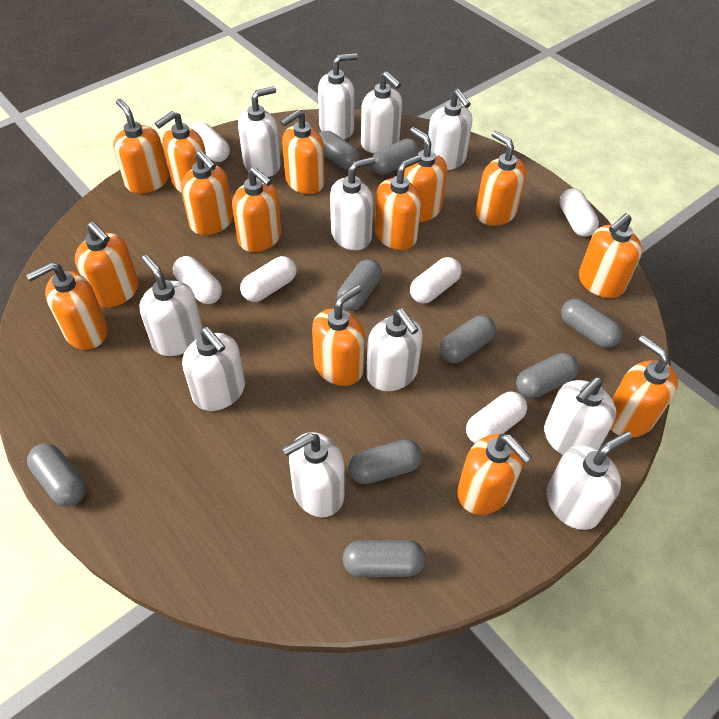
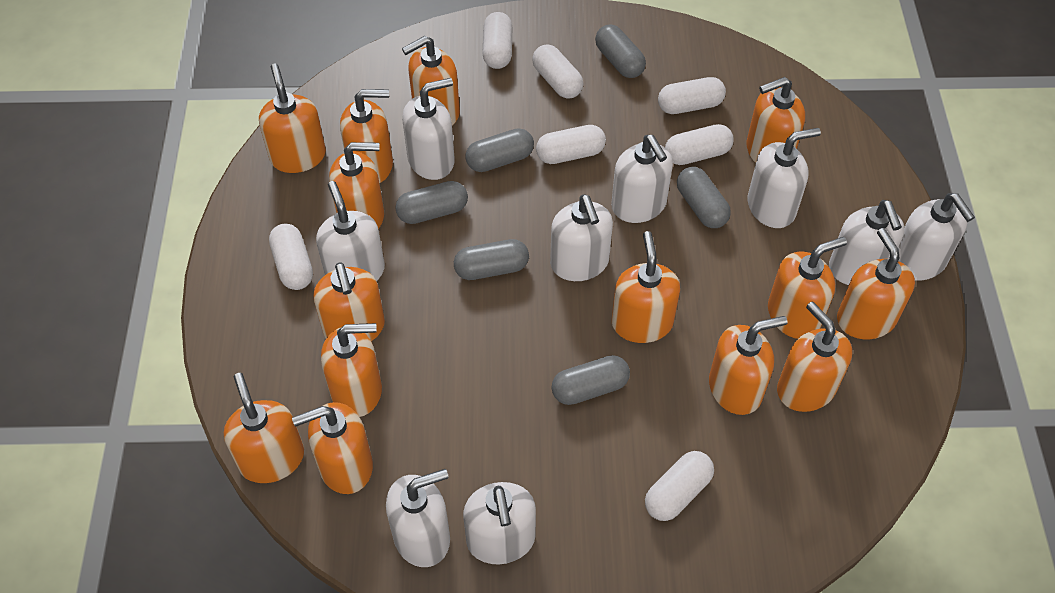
grey capsule: 9 -> 6
white capsule: 6 -> 7
white soap dispenser: 11 -> 9

